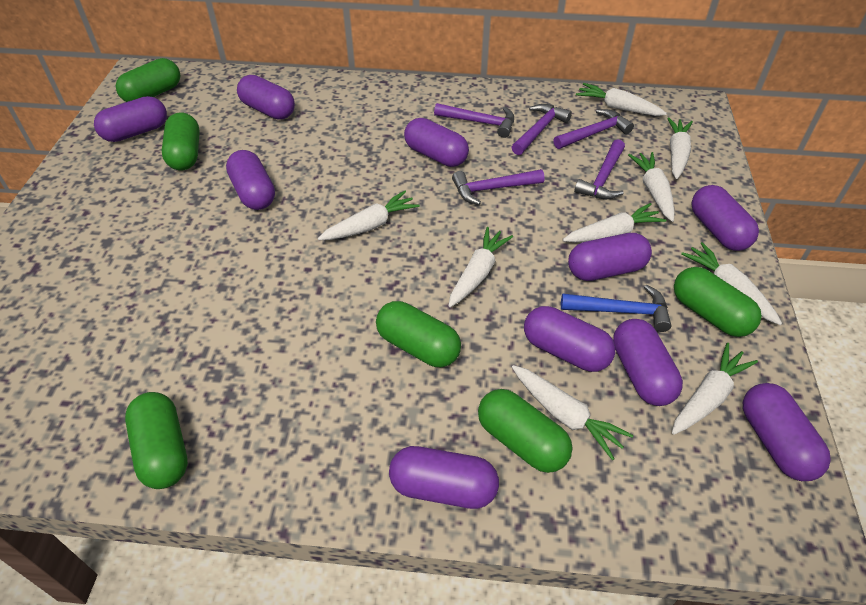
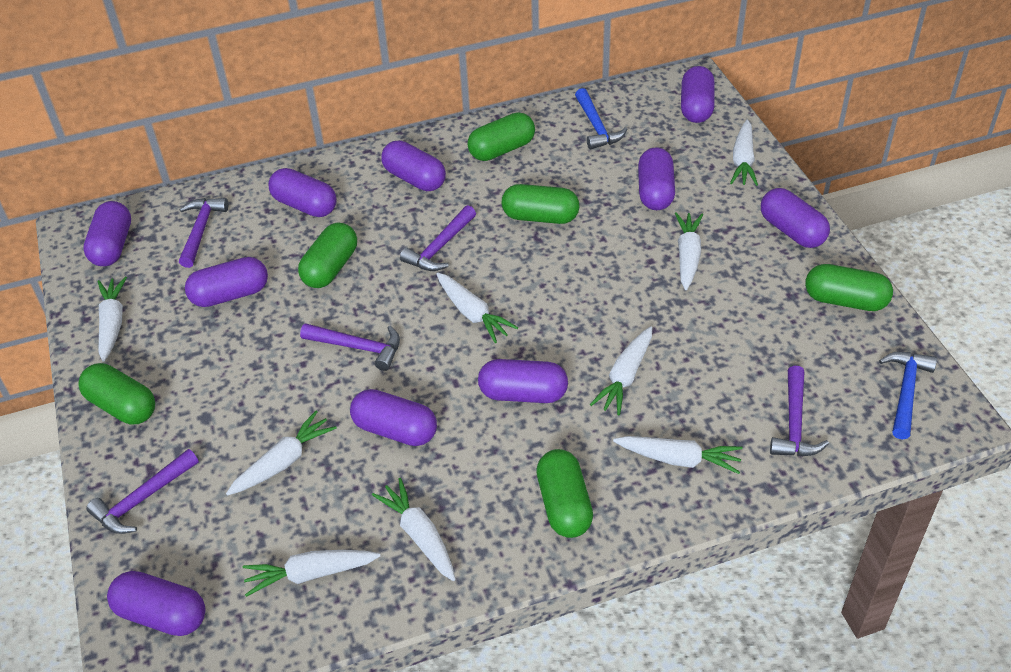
blue hammer: 1 -> 2

